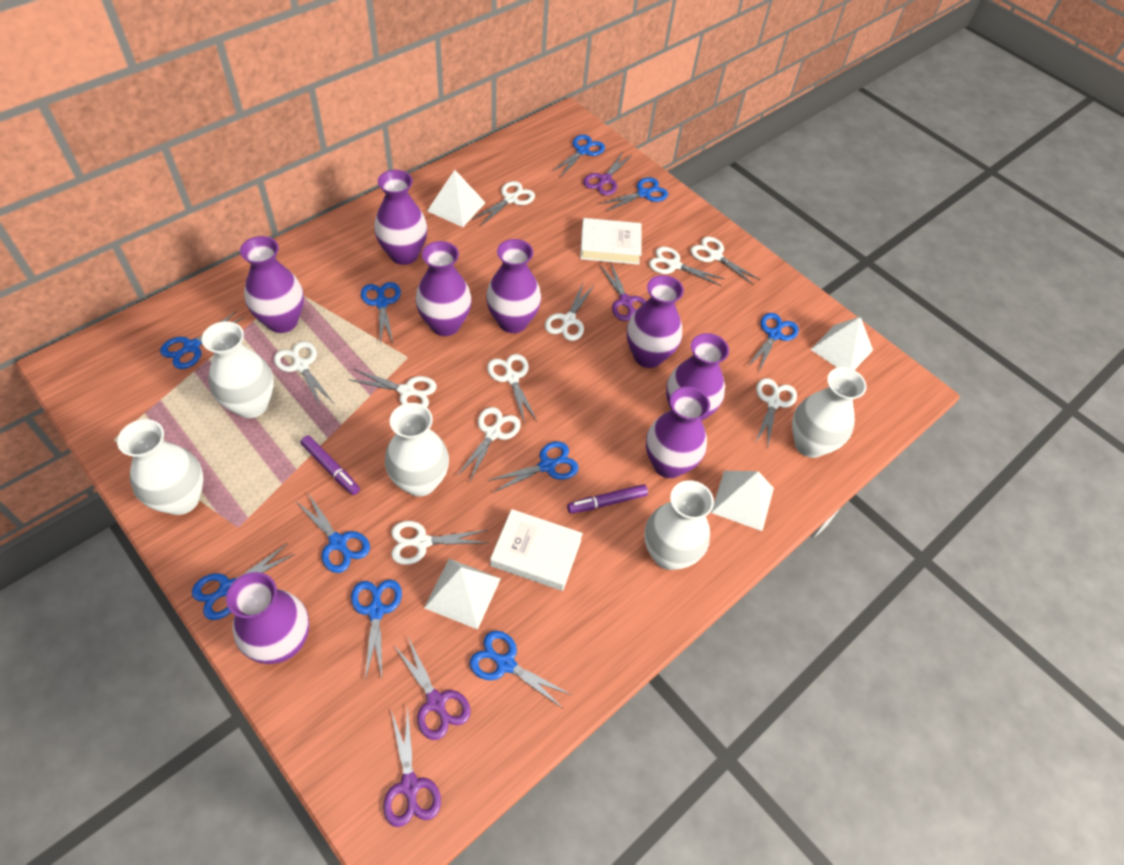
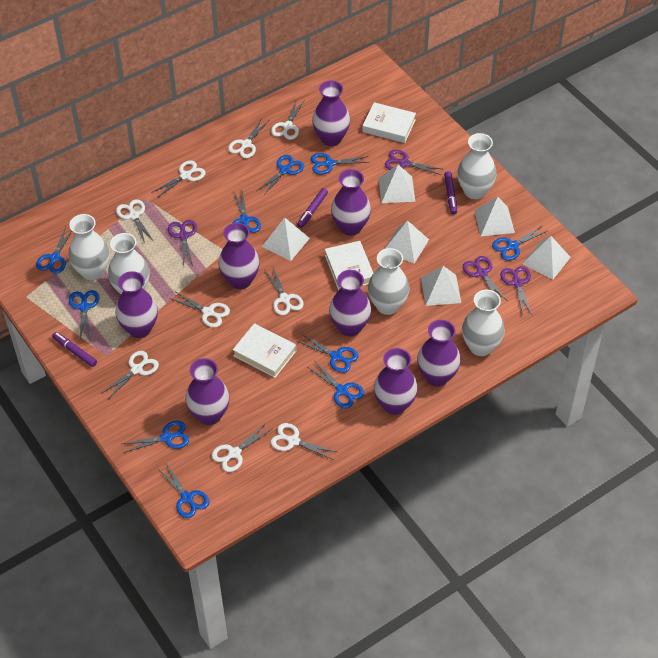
purple marker: 2 -> 3
white book: 2 -> 3
white pyramid: 4 -> 6
white scissors: 10 -> 9

